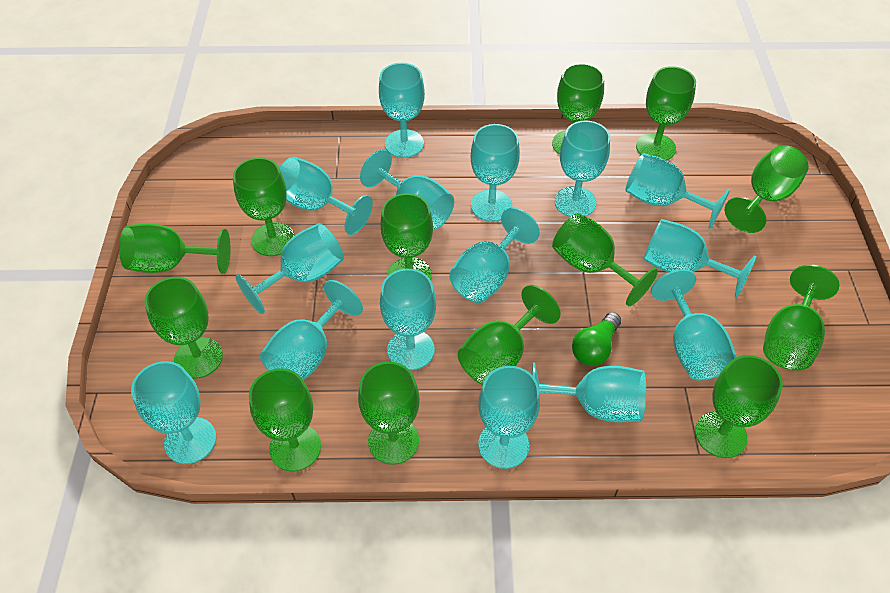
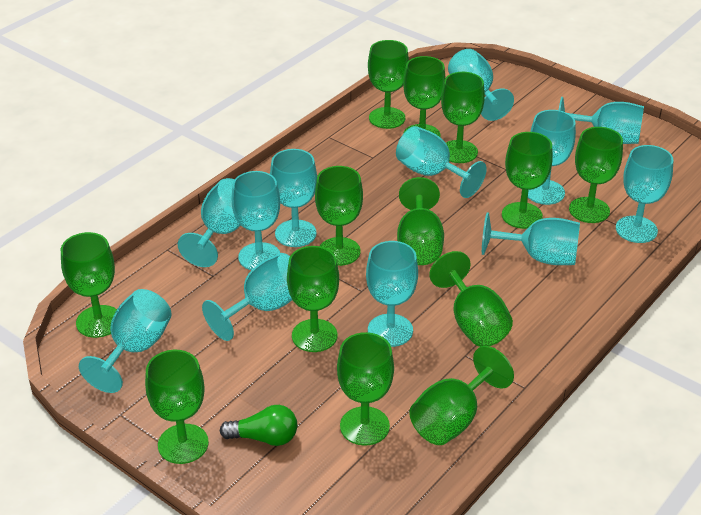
turquoise goblet: 15 -> 12

